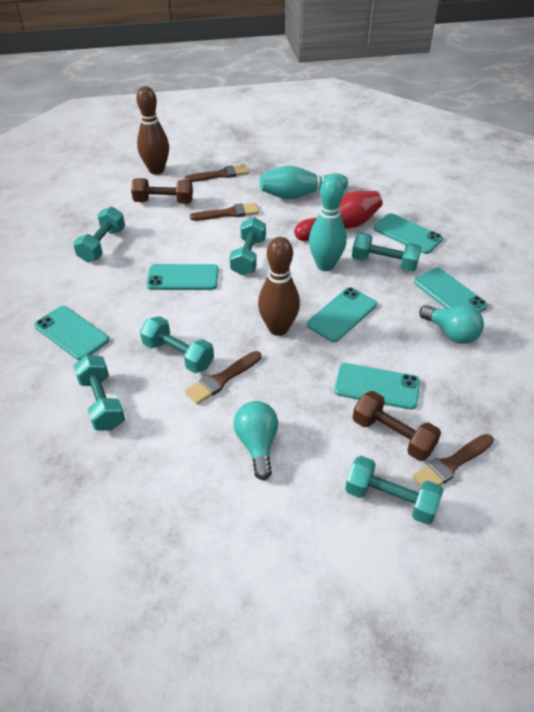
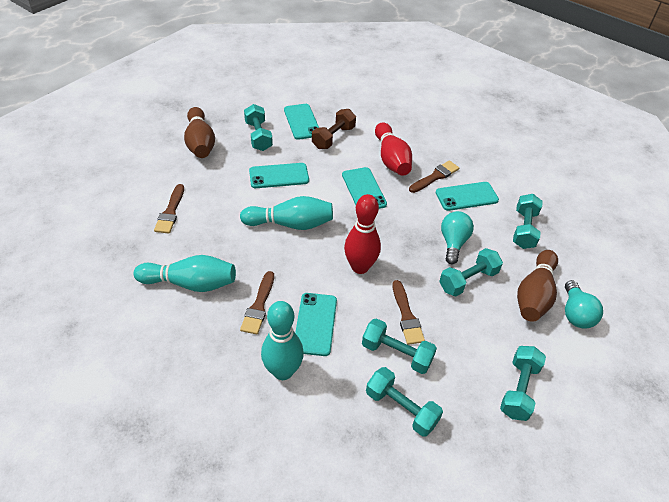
brown dumbbell: 2 -> 1
red bowling pin: 1 -> 2
turquoise bowling pin: 2 -> 3
turquoise phone: 6 -> 5

